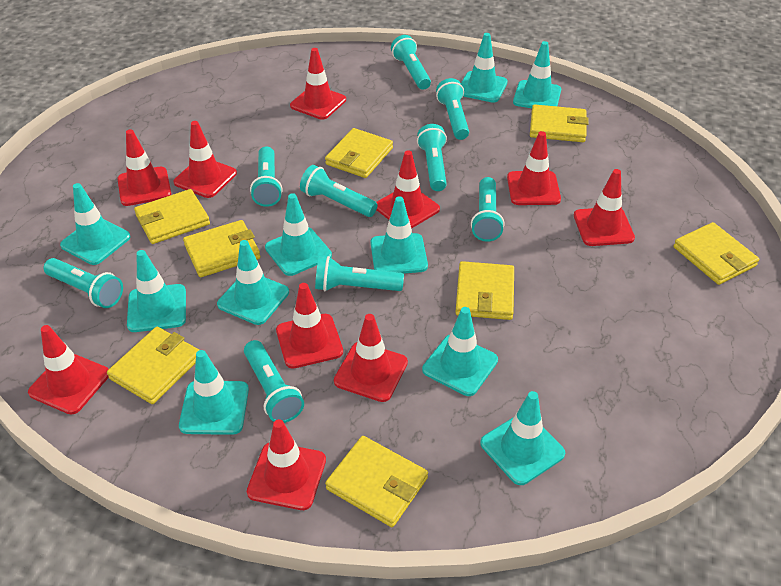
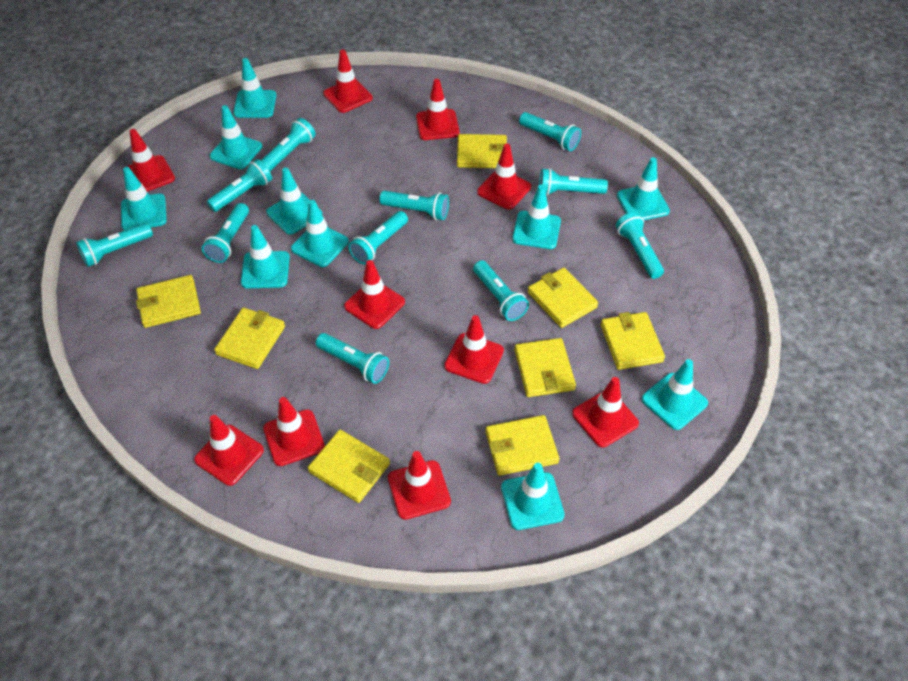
turquoise flashlight: 9 -> 11

